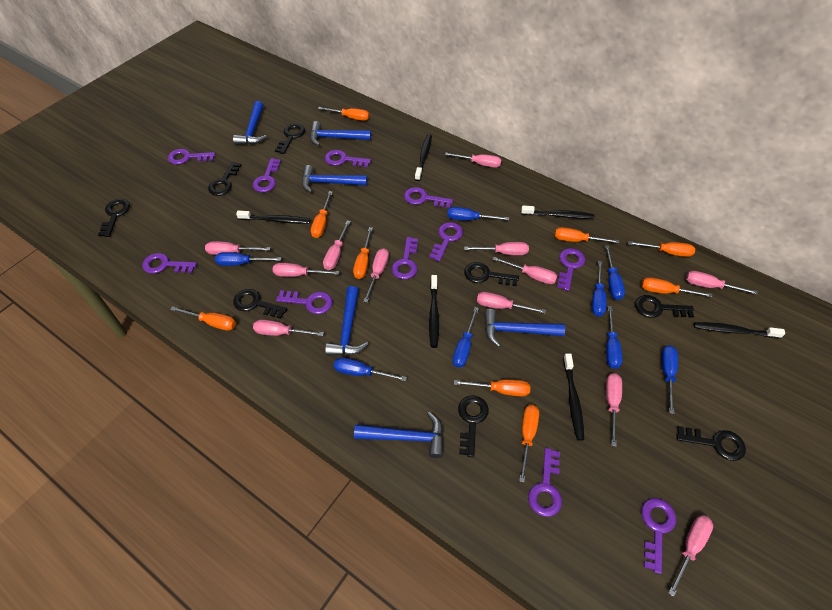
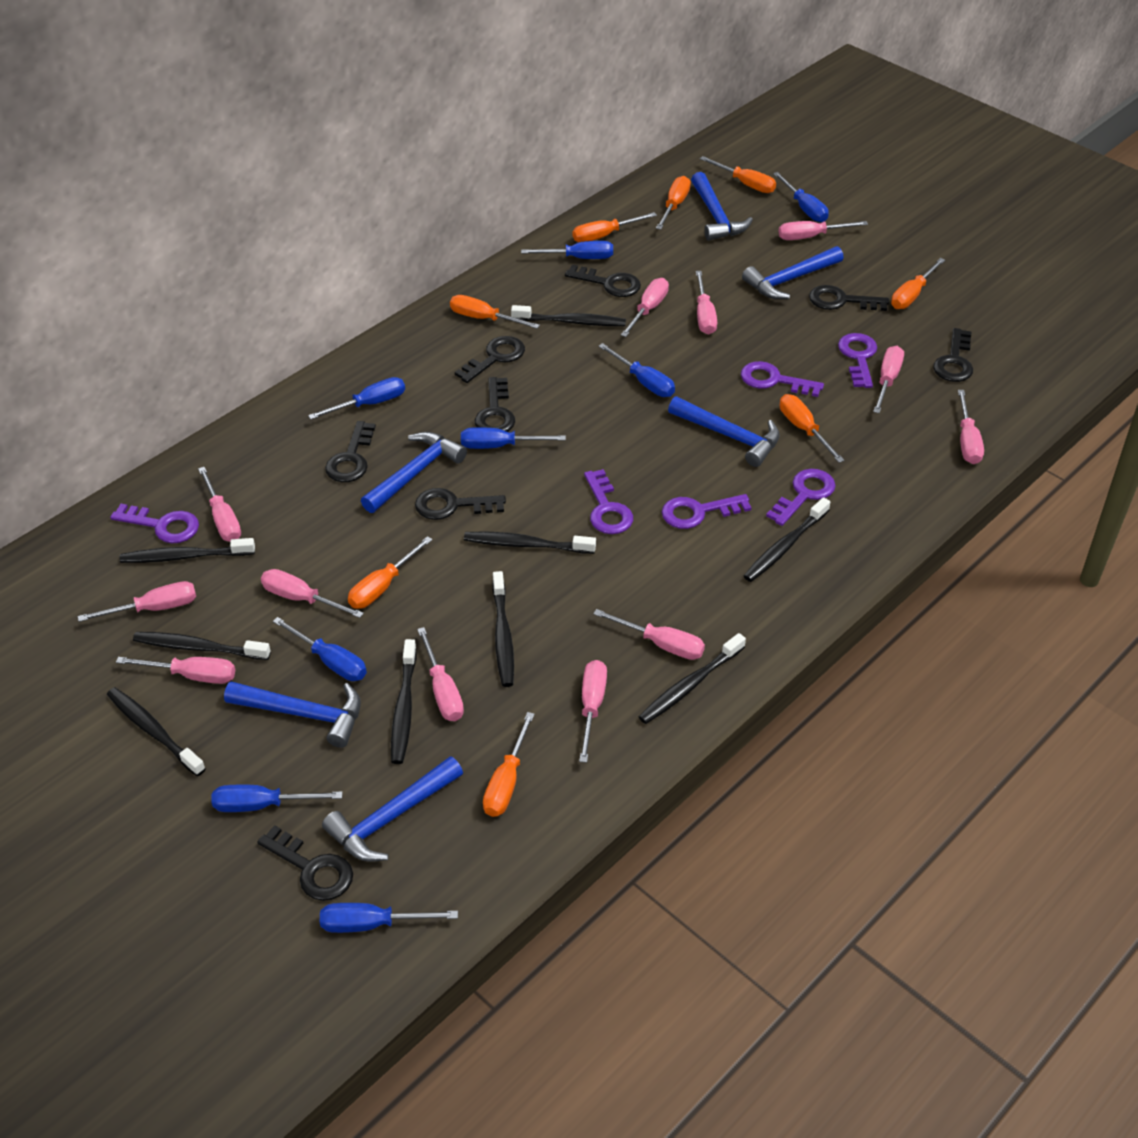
black toothbrush: 6 -> 9
orange screwdriver: 9 -> 8
purple key: 11 -> 6

